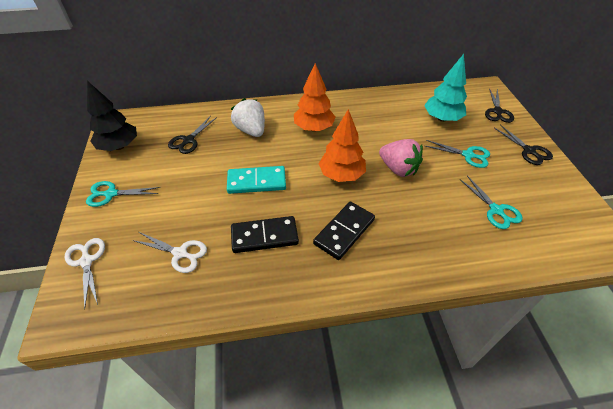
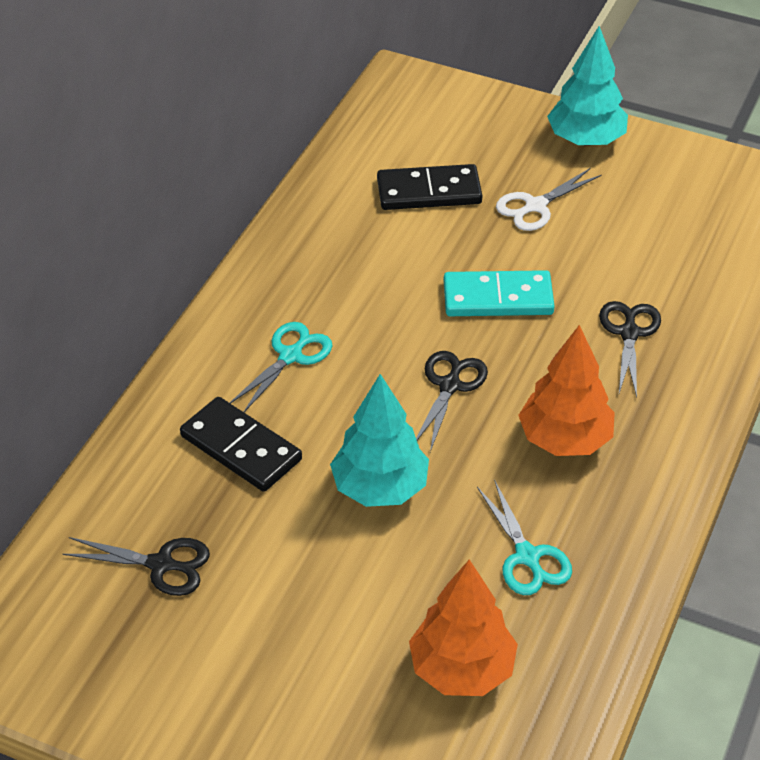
black tree: 1 -> 0
pink strawberry: 1 -> 0
turquoise scissors: 3 -> 2
turquoise tree: 1 -> 2
white scissors: 2 -> 1
white strawberry: 1 -> 0

